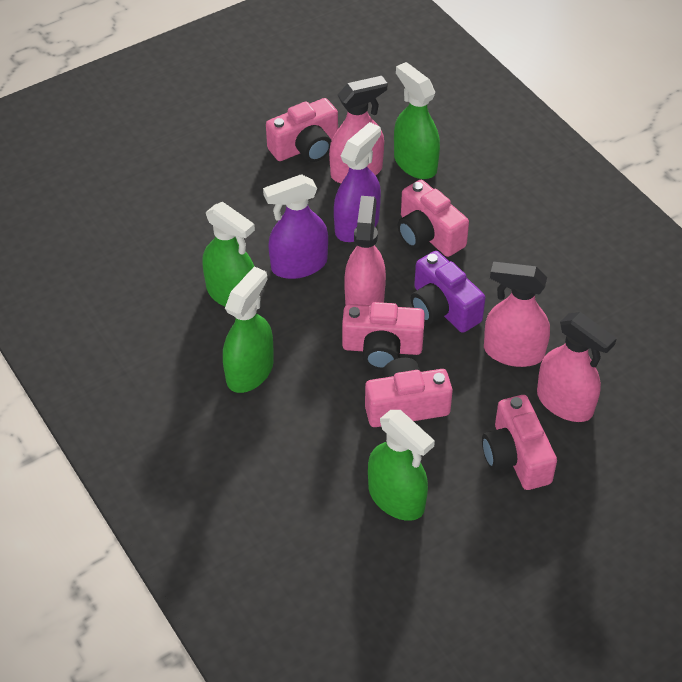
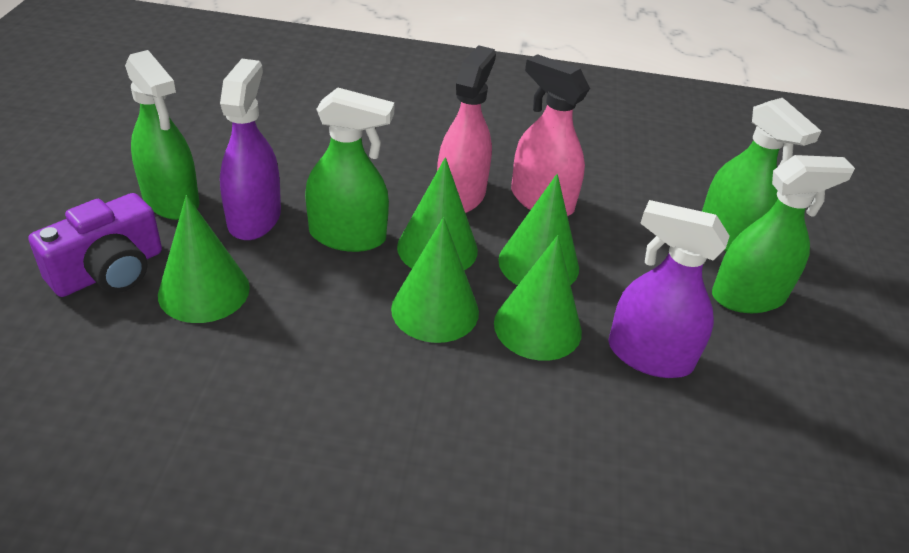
green cone: 0 -> 5
pink camera: 5 -> 0
pink spray bottle: 4 -> 2

